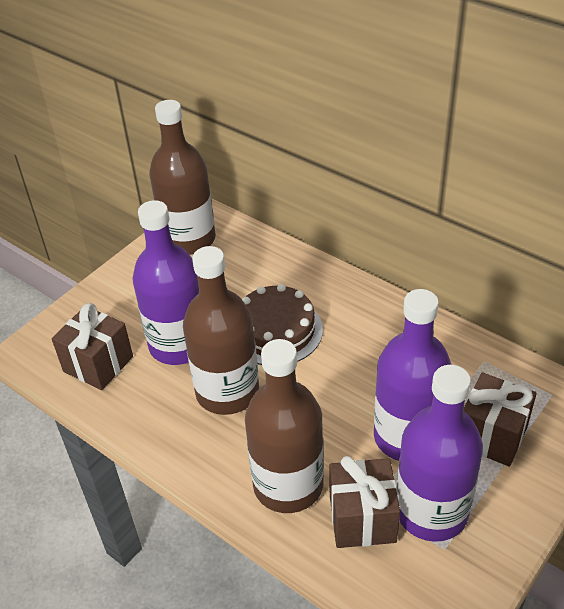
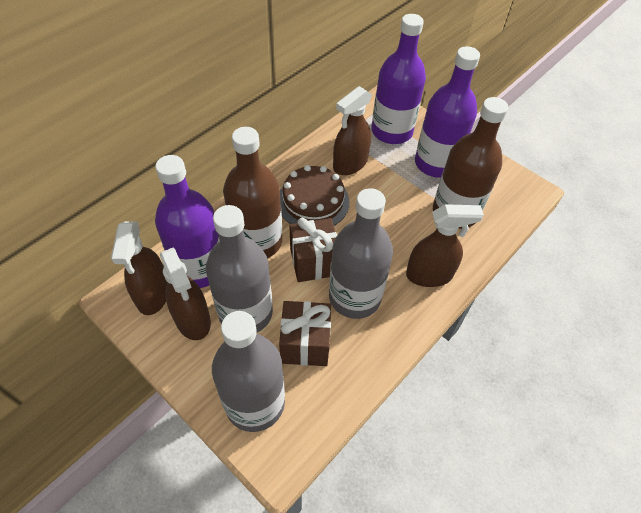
brown bottle: 3 -> 2
brown gift: 3 -> 2
brown spray bottle: 0 -> 4
grey bottle: 0 -> 3

